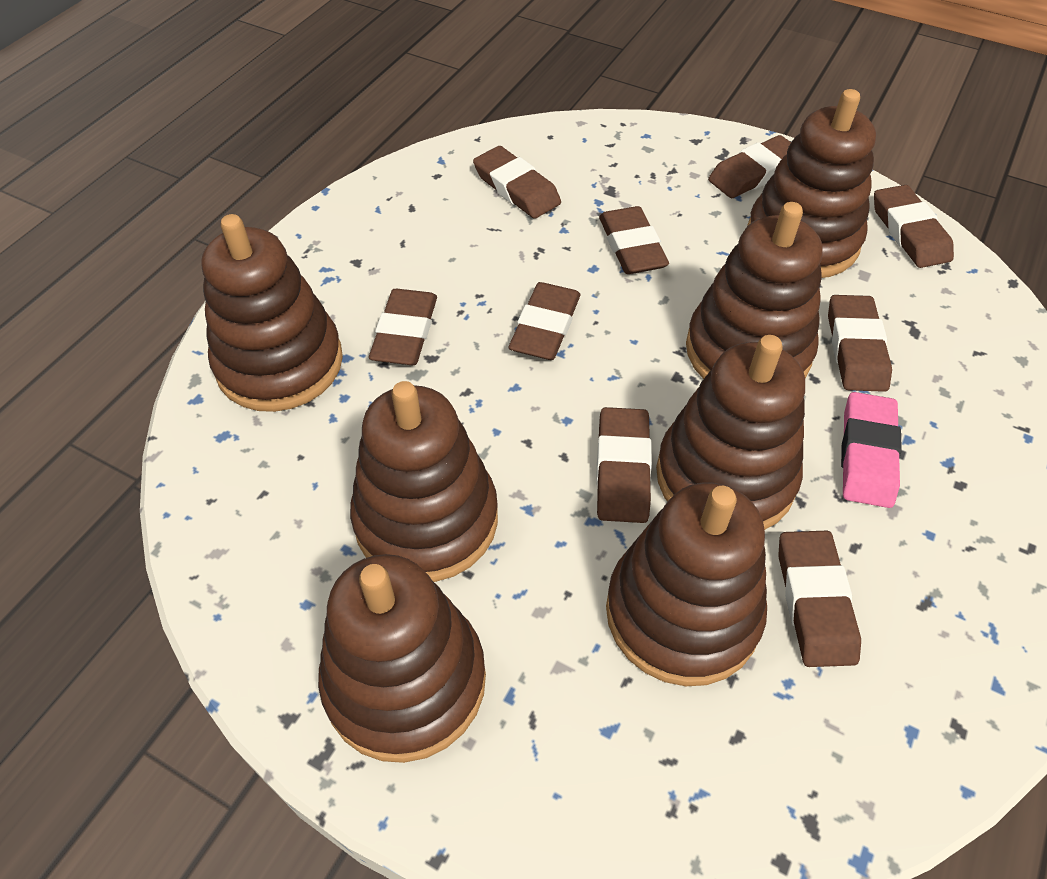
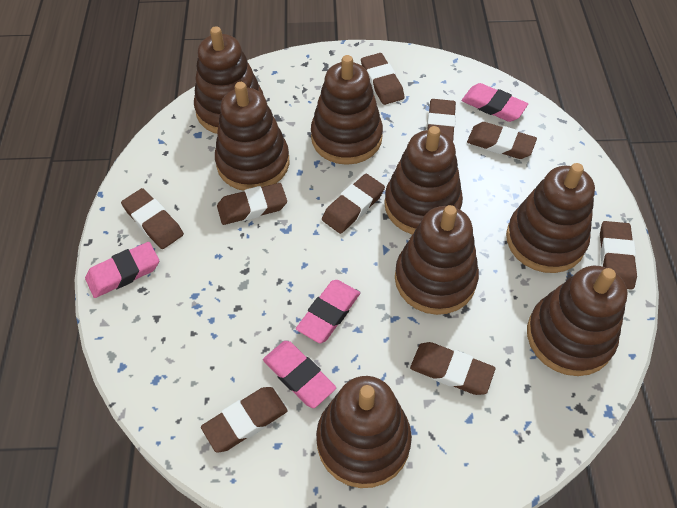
brown stacking toy: 7 -> 8
pink eraser: 1 -> 4

